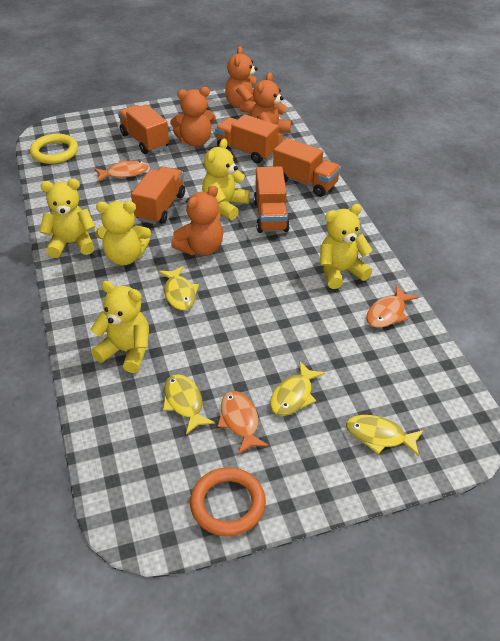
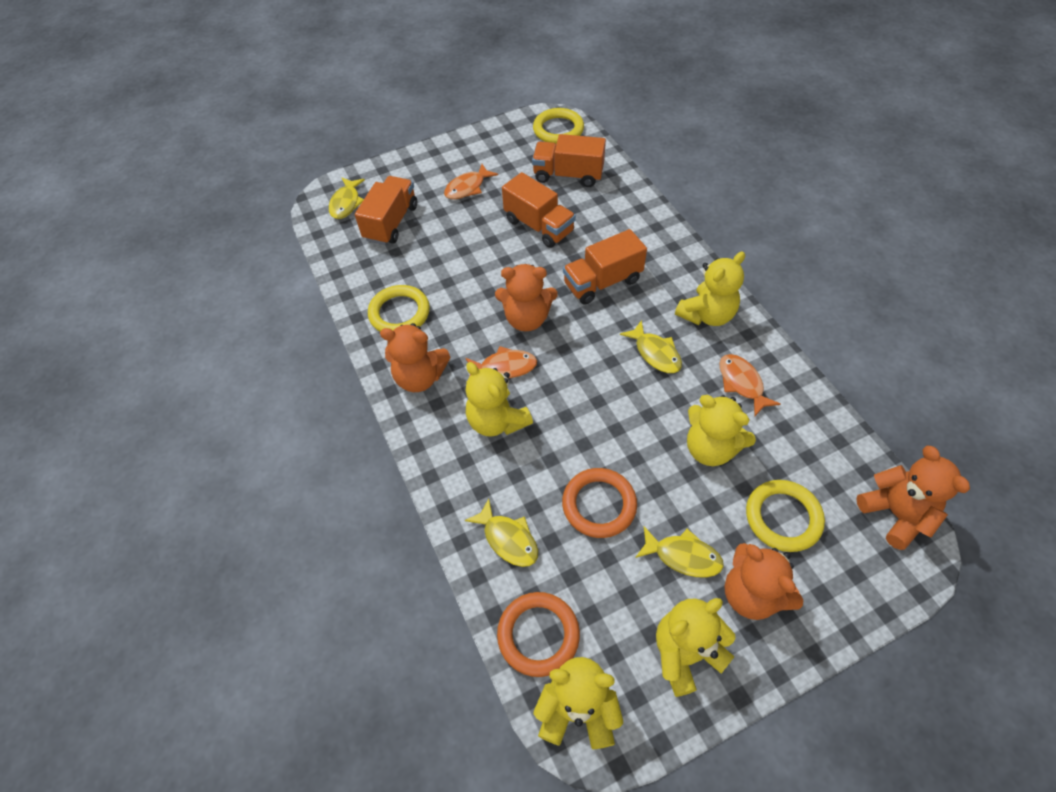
orange ring: 1 -> 2
orange truck: 5 -> 4
yellow ring: 1 -> 3

